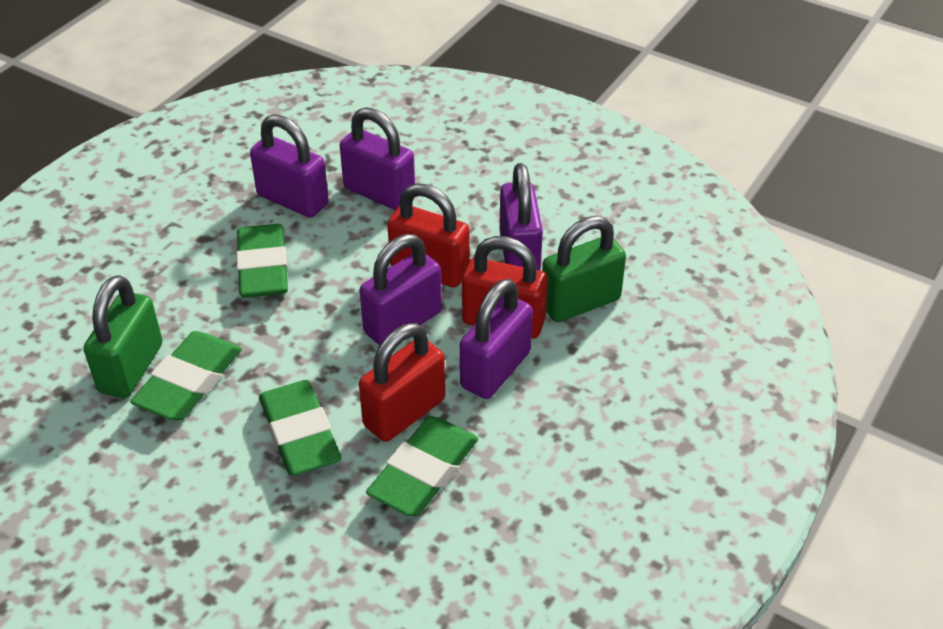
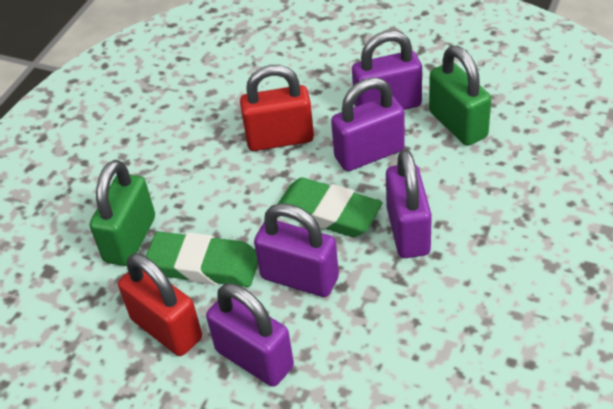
green eraser: 4 -> 2
red padlock: 3 -> 2

